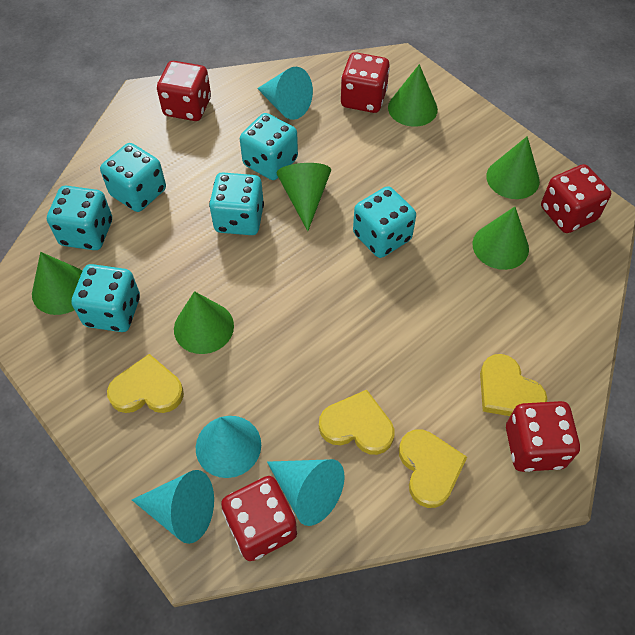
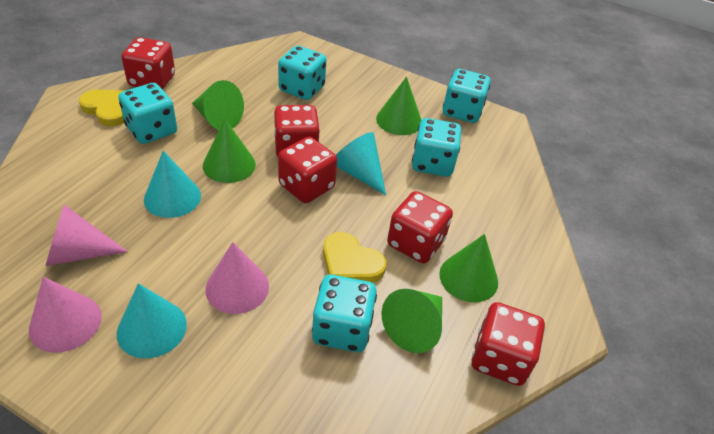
green cone: 6 -> 5
pink cone: 0 -> 3
turquoise cone: 4 -> 3
turquoise dice: 6 -> 5
yellow heart: 4 -> 2

